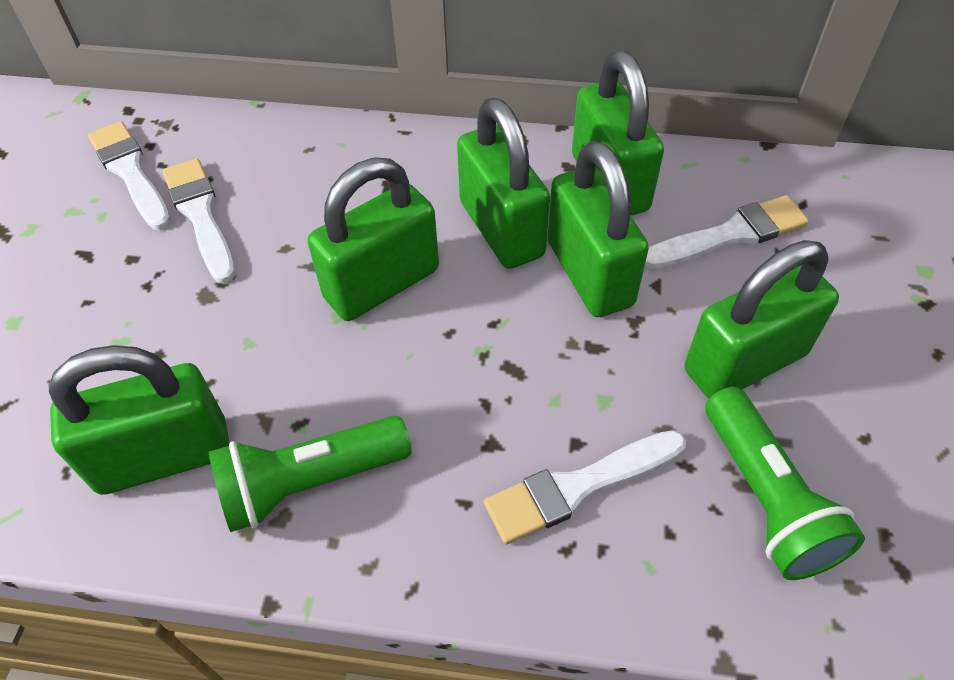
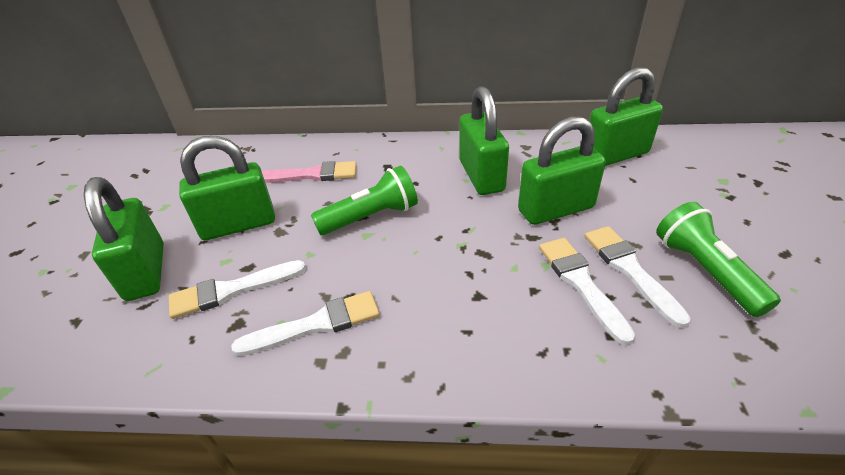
green padlock: 6 -> 5
pink brush: 0 -> 1

